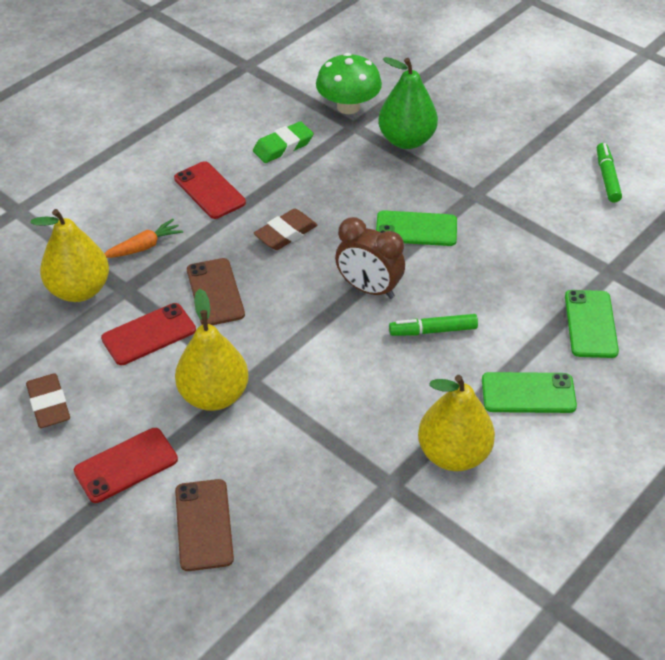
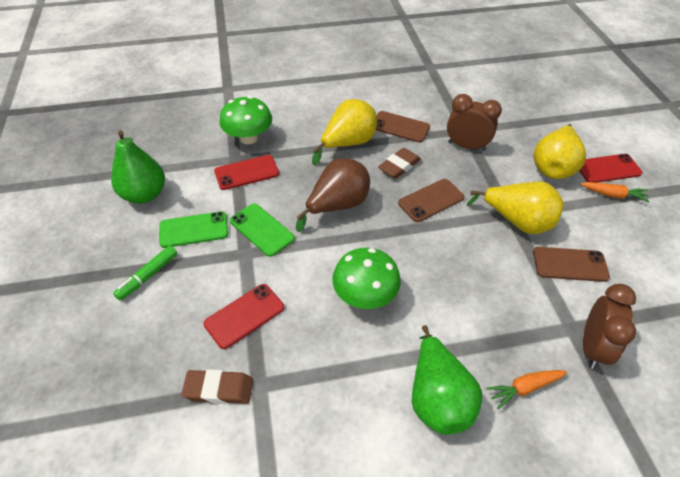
brown clock: 1 -> 2
brown pear: 0 -> 1
brown phone: 2 -> 3
green eraser: 1 -> 0
green marker: 2 -> 1
green mushroom: 1 -> 2
green pear: 1 -> 2
green phone: 3 -> 2
orange carrot: 1 -> 2

